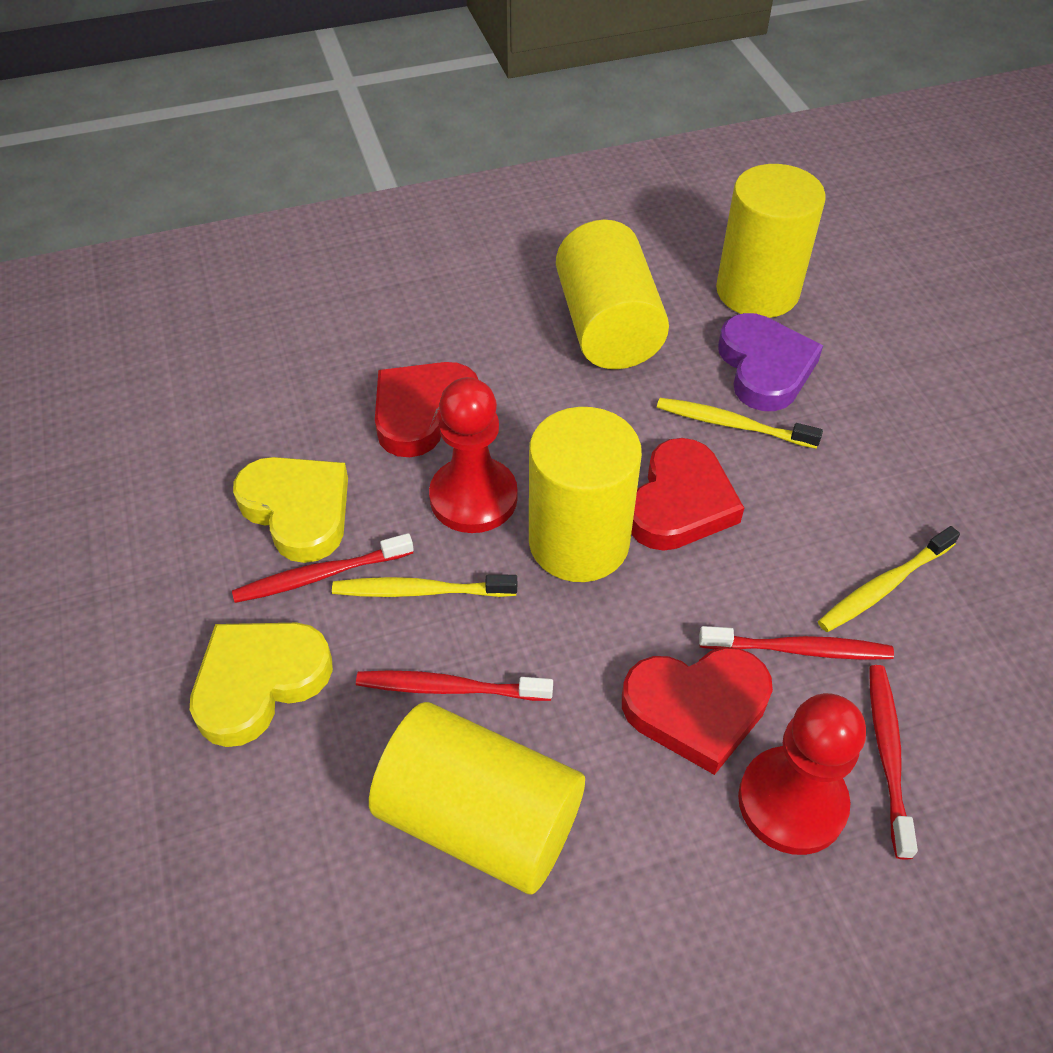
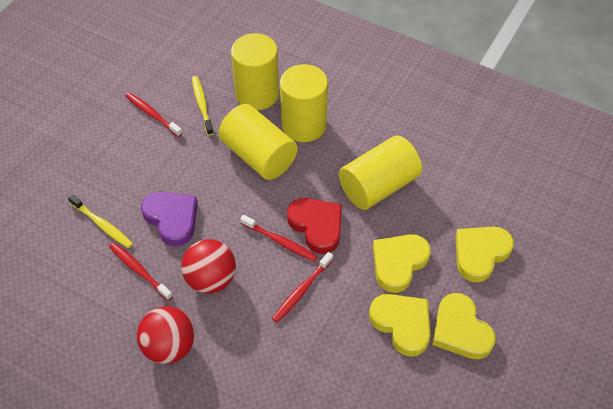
red ball: 0 -> 2
red heart: 3 -> 1
red pawn: 2 -> 0
yellow heart: 2 -> 4
yellow toothbrush: 3 -> 2

